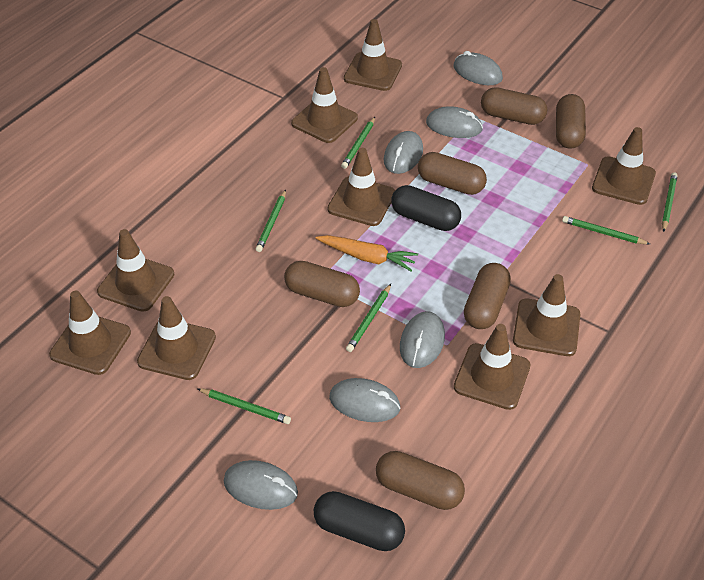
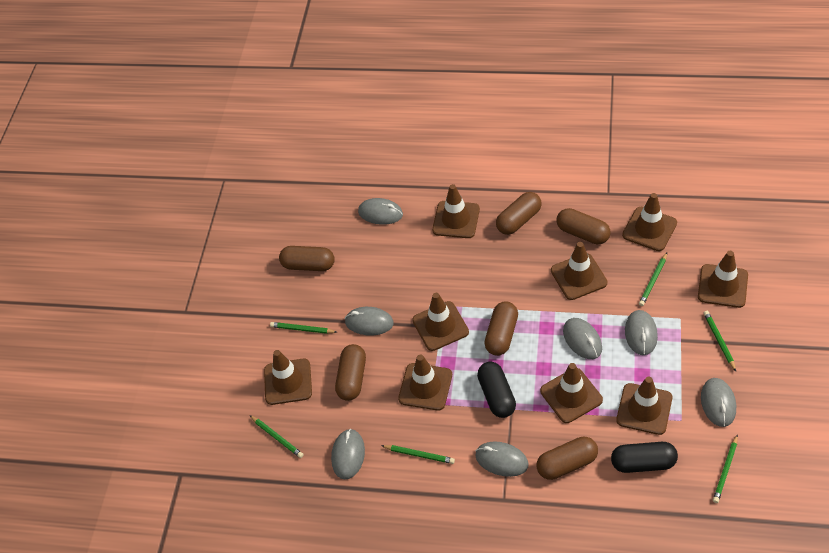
grey mouse: 6 -> 7
orange carrot: 1 -> 0

